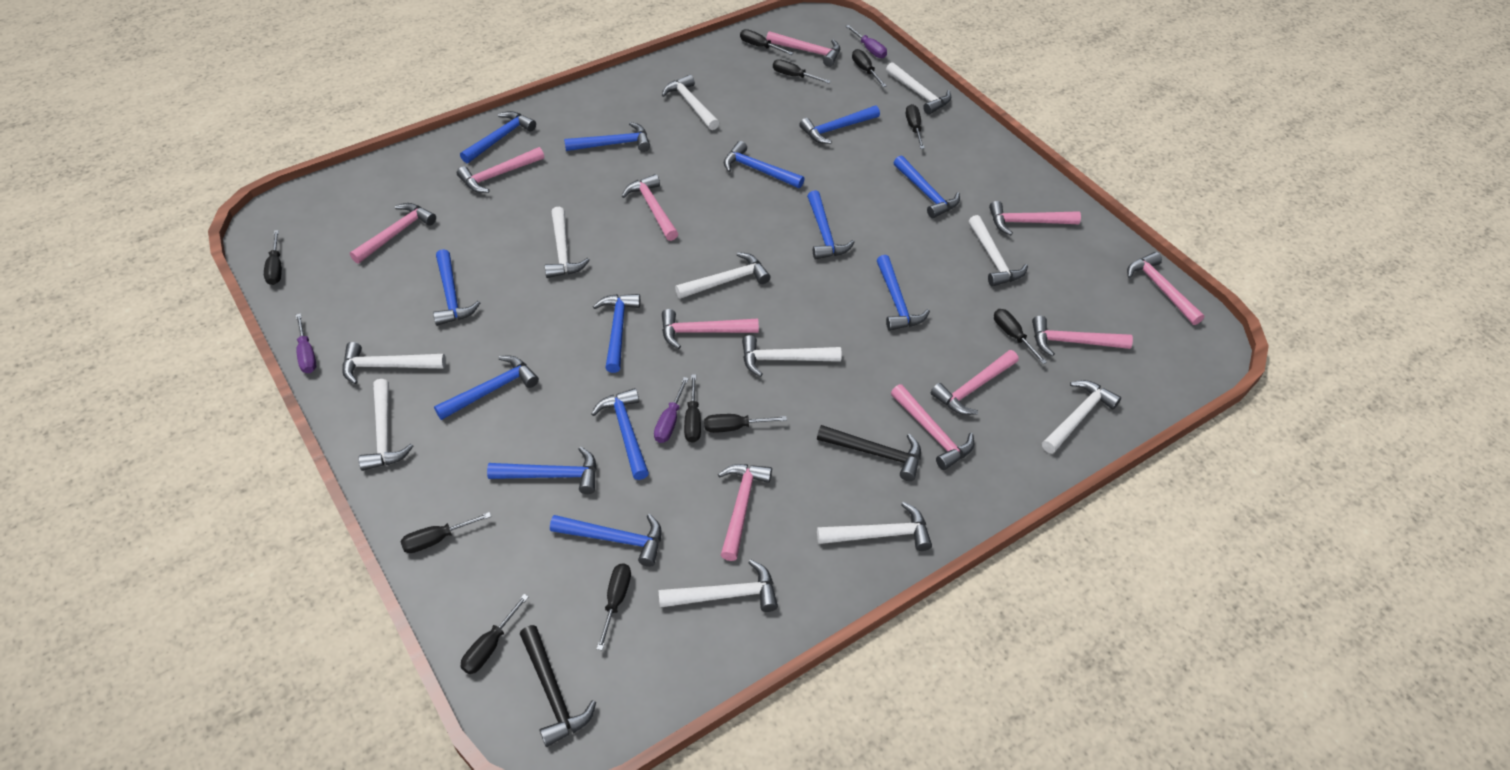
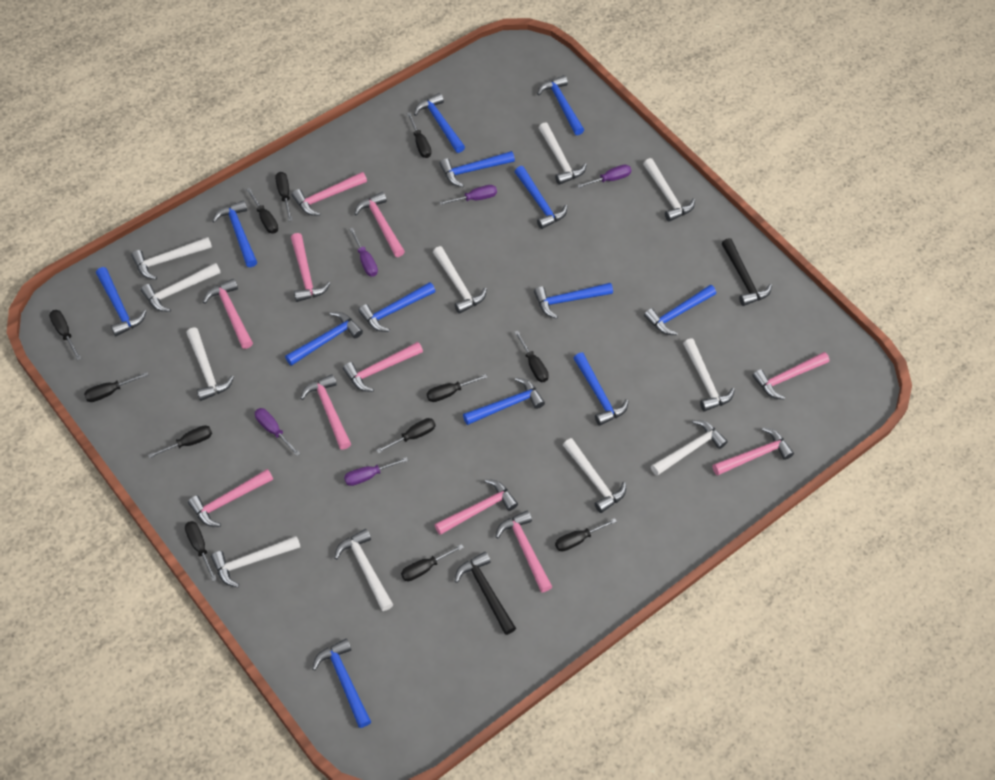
black screwdriver: 11 -> 12
purple screwdriver: 3 -> 5

